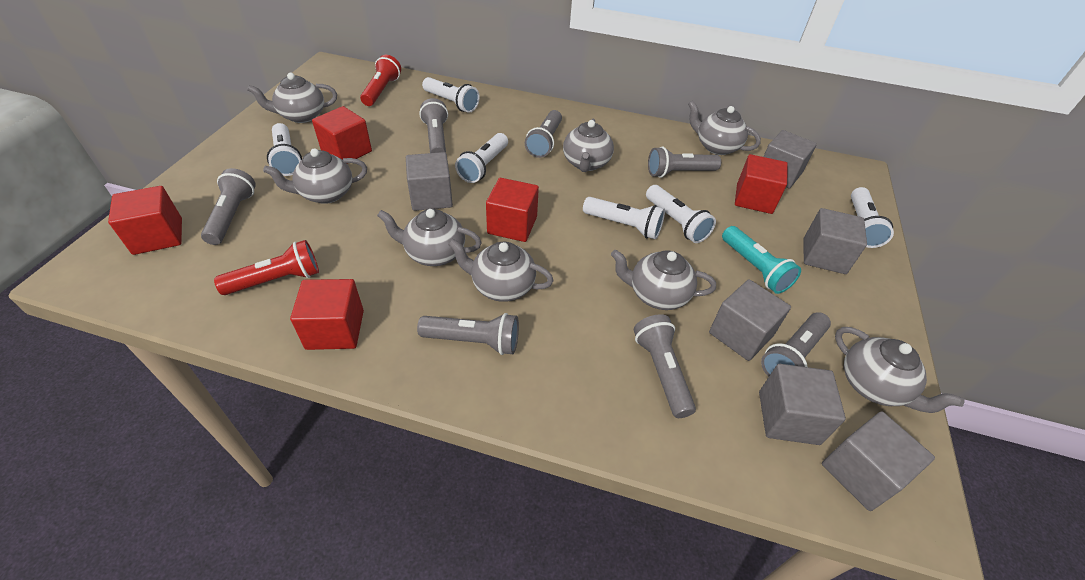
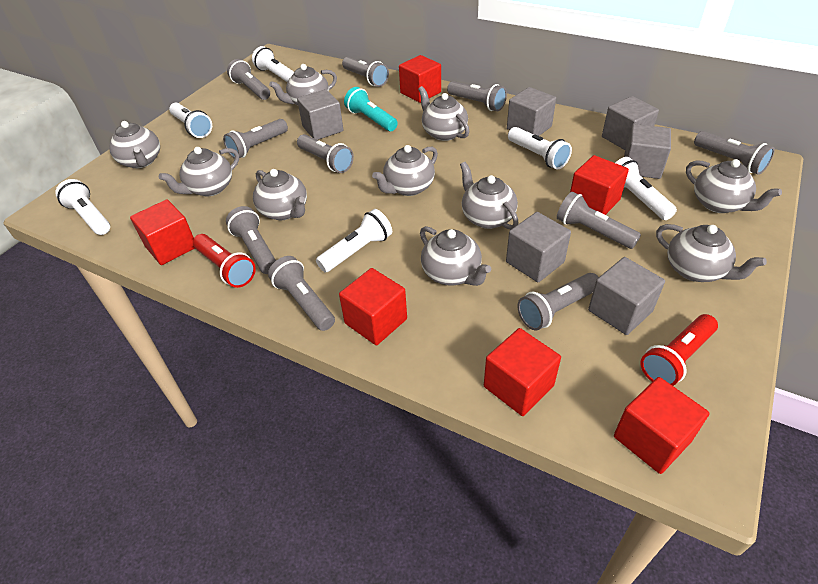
grey flashlight: 7 -> 10
grey teapot: 8 -> 10
red cube: 5 -> 6

